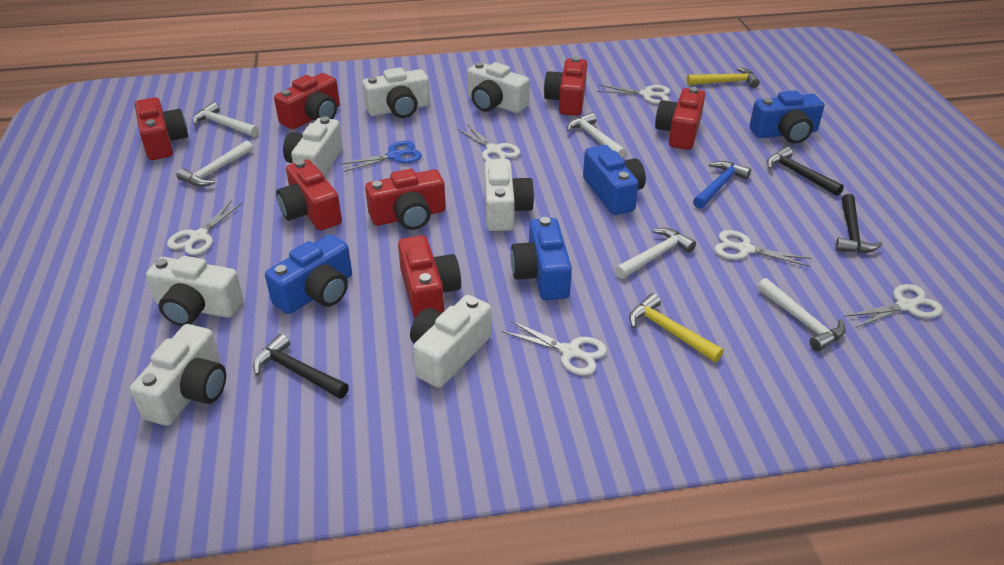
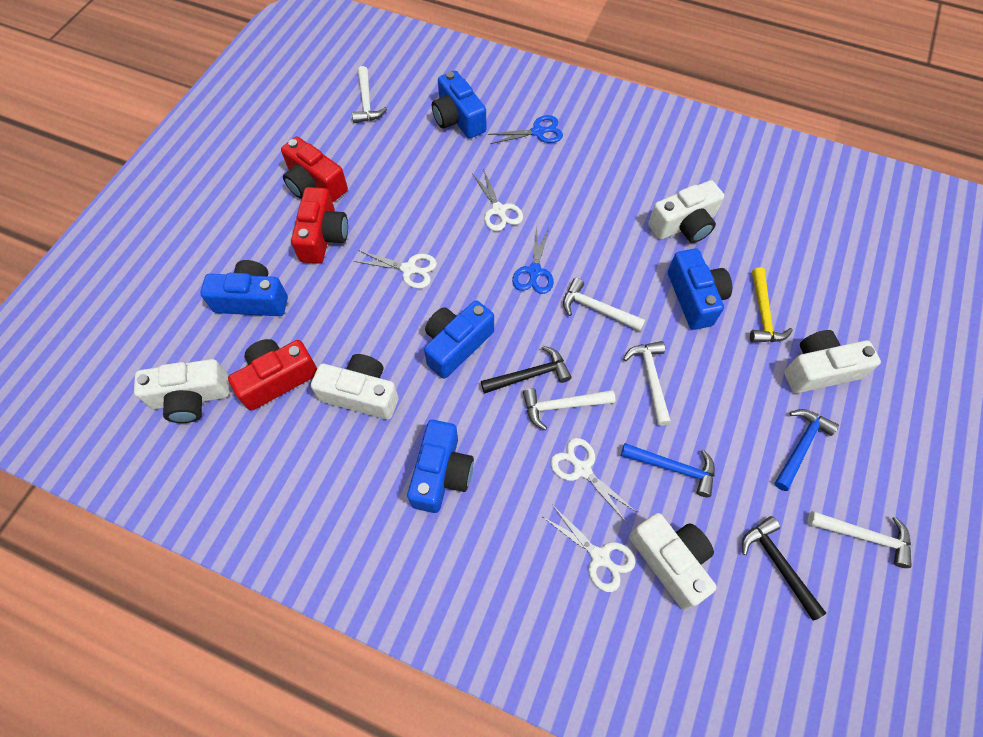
black hammer: 3 -> 2
blue camera: 4 -> 5
blue hammer: 1 -> 2
blue scissors: 1 -> 2
red camera: 7 -> 3
white camera: 7 -> 5
white scissors: 6 -> 4
yellow hammer: 2 -> 1

